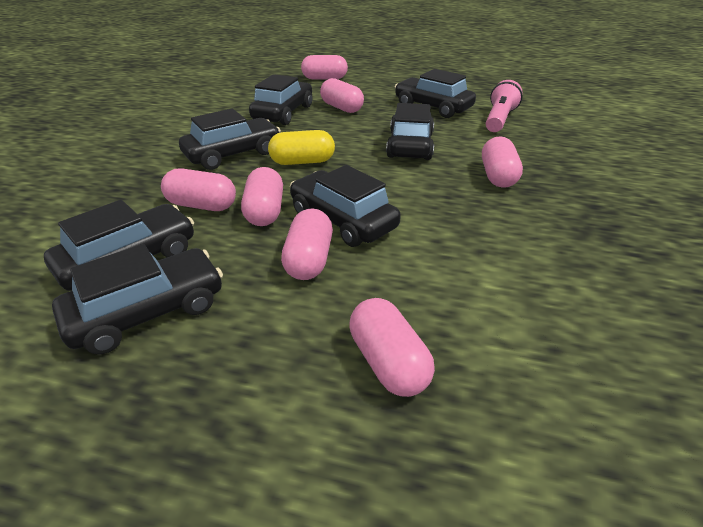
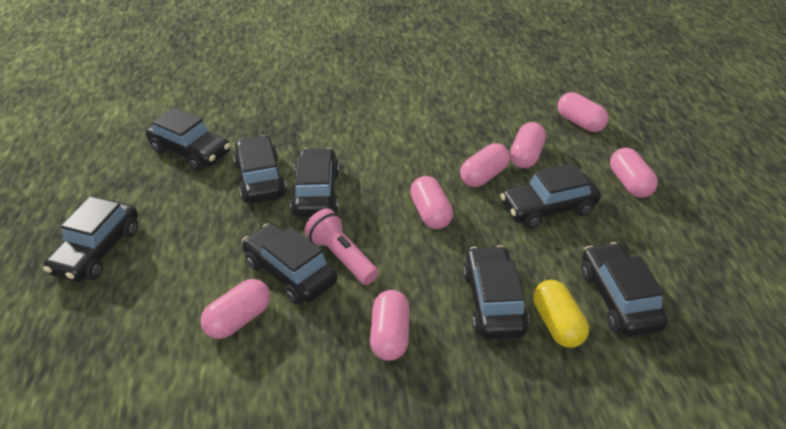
black car: 7 -> 8

